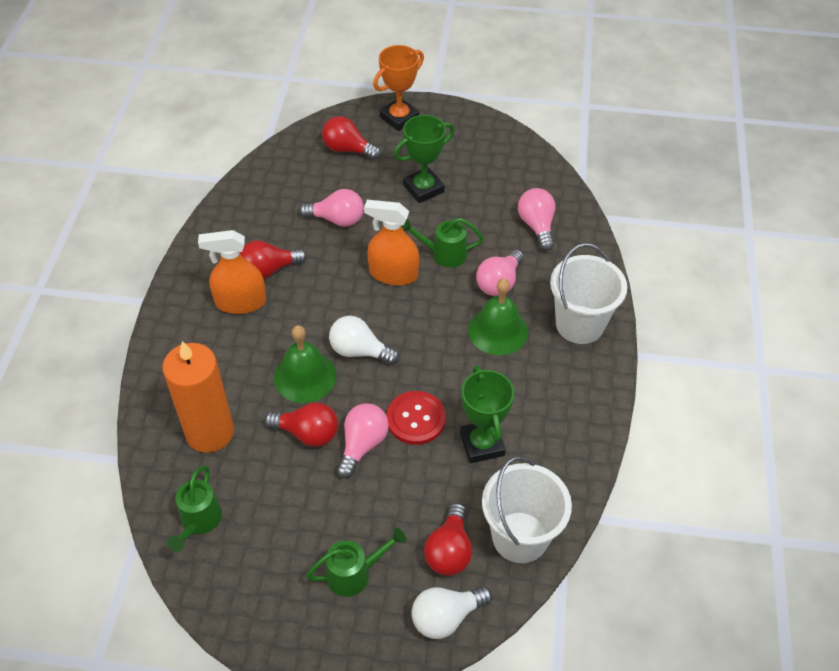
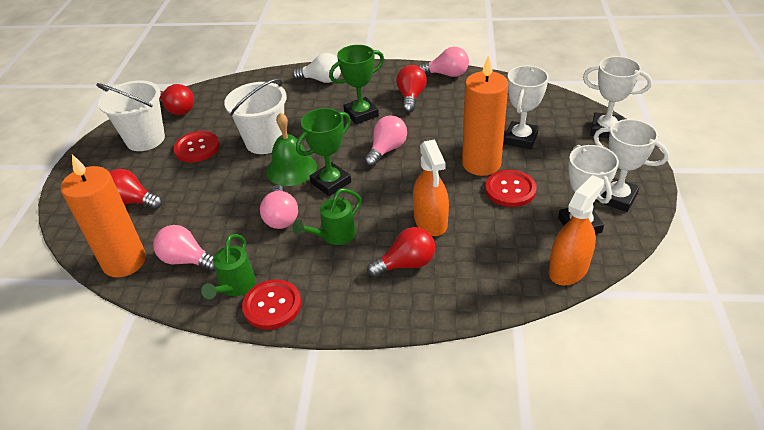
green bell: 2 -> 1
green watering can: 3 -> 2
orange candle: 1 -> 2
orange trophy: 1 -> 0
red button: 1 -> 3
white light bulb: 2 -> 1
white trophy: 0 -> 4

